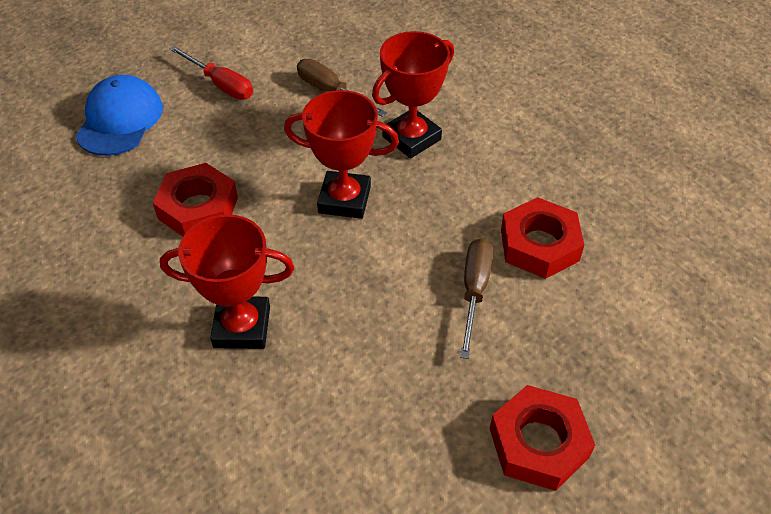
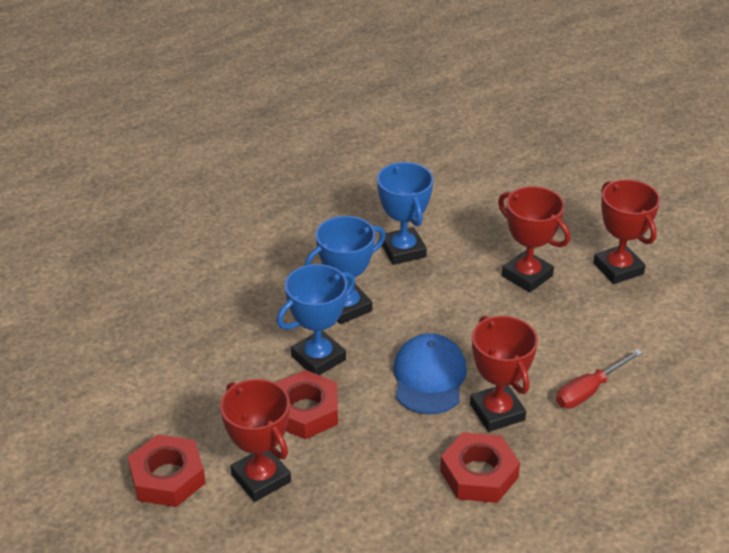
blue trophy: 0 -> 3
brown screwdriver: 2 -> 0
red trophy: 3 -> 4

